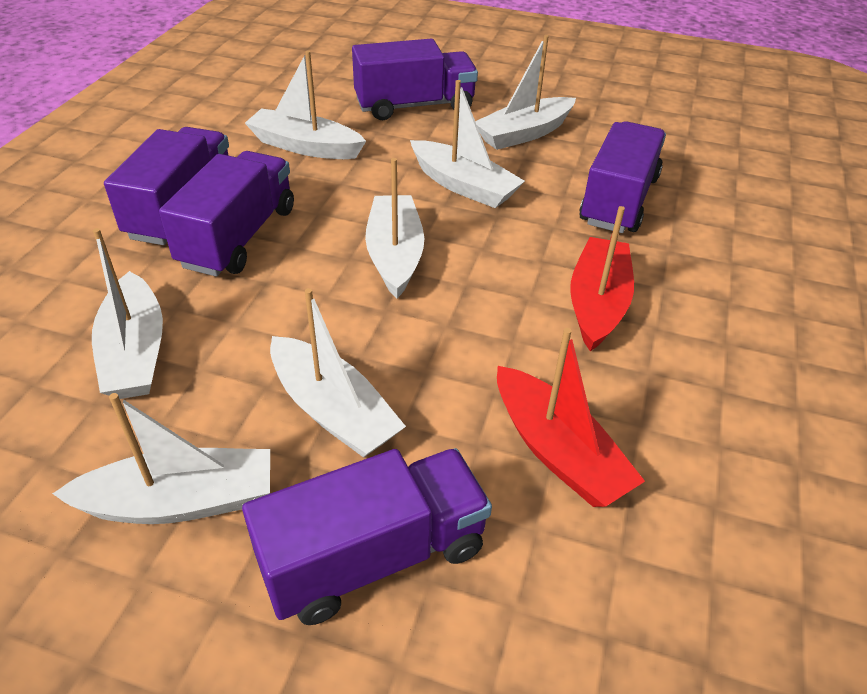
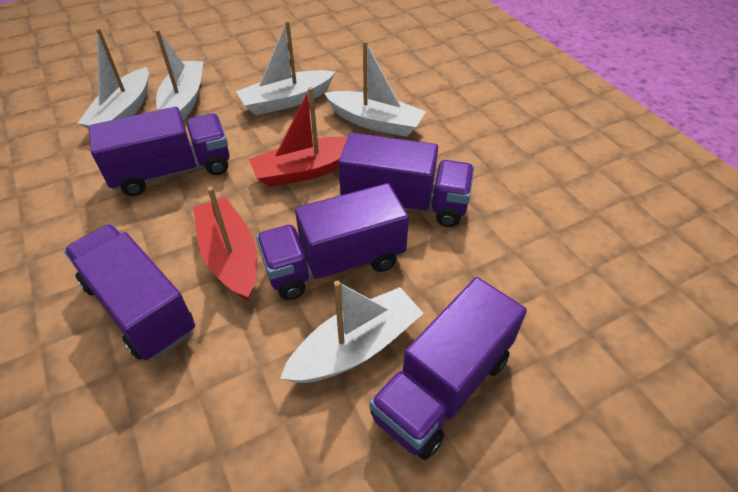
white boat: 7 -> 5

